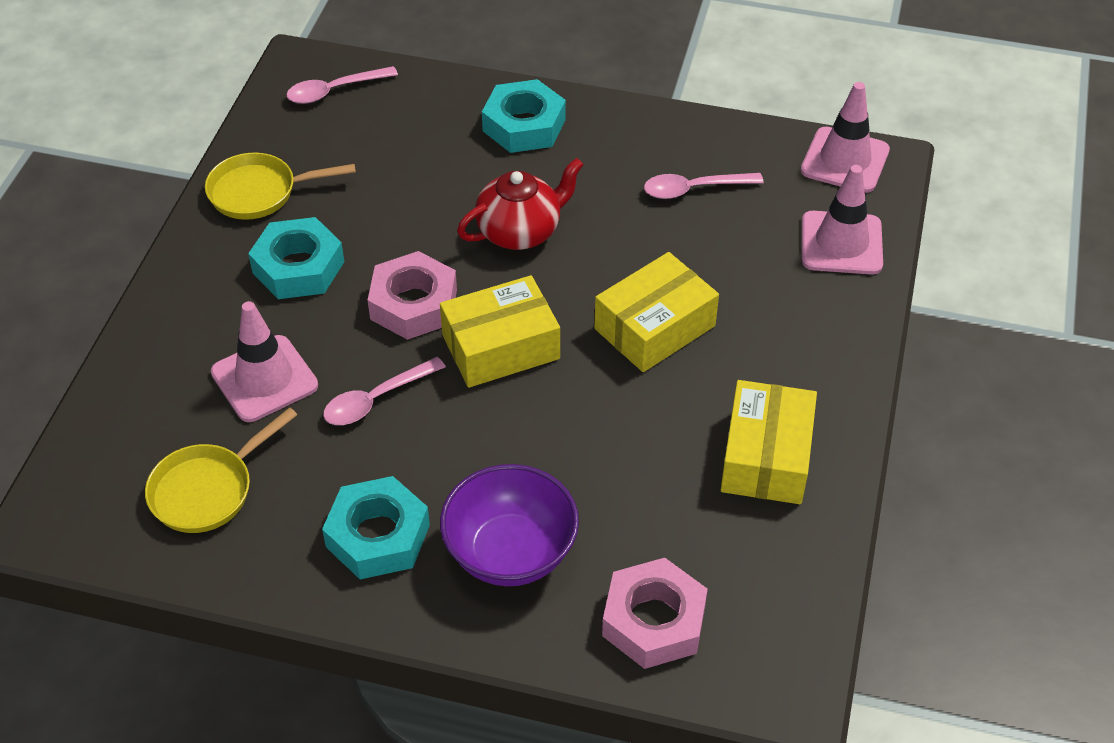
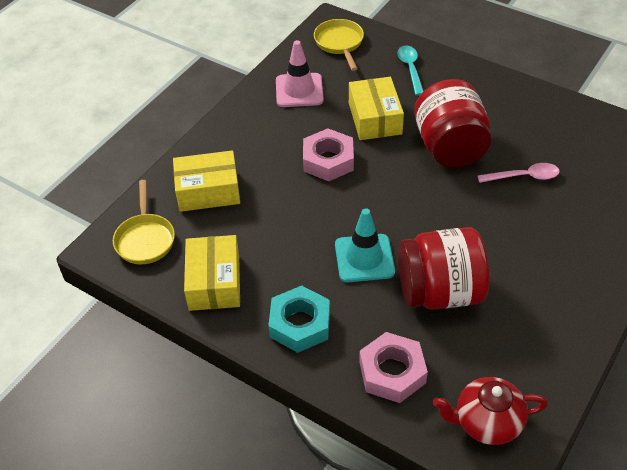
pink spoon: 3 -> 1
pink traffic cone: 3 -> 1
purple bowl: 1 -> 0
red jar: 0 -> 2
turquoise nut: 3 -> 1
turquoise spoon: 0 -> 1
turquoise traffic cone: 0 -> 1

